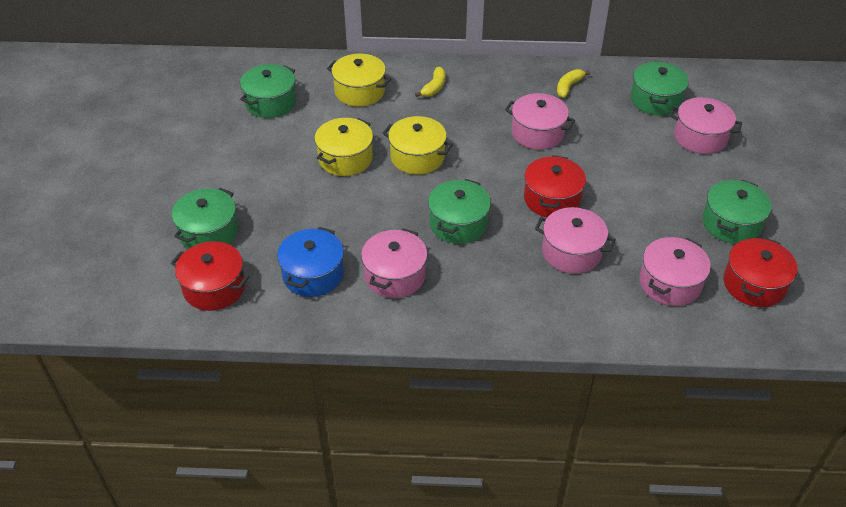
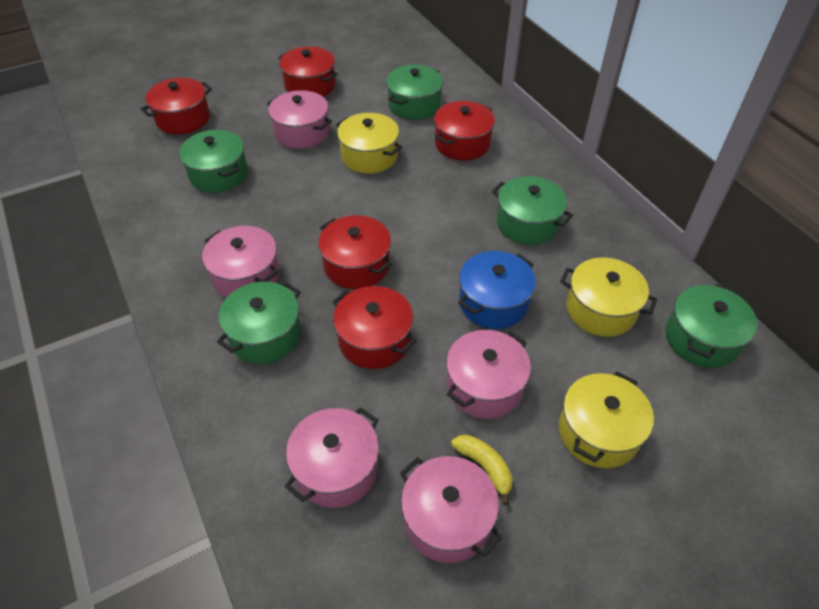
red pot: 3 -> 5
yellow banana: 2 -> 1

